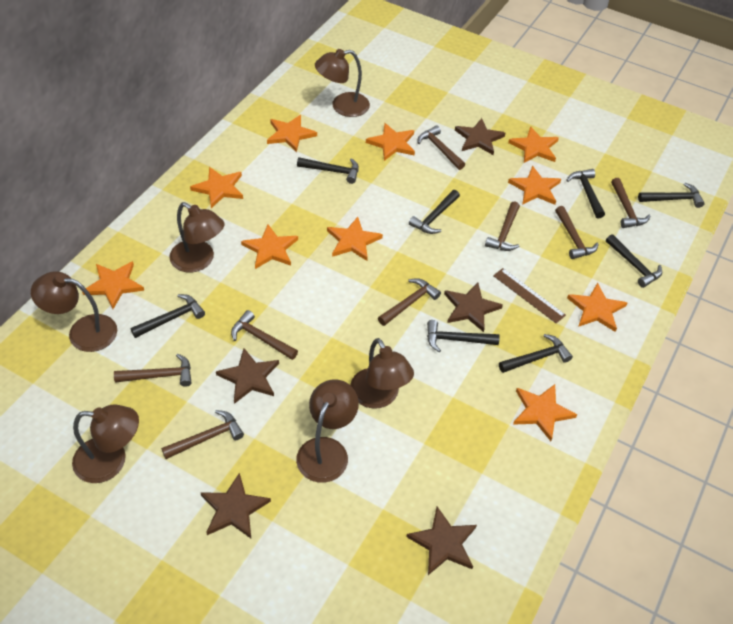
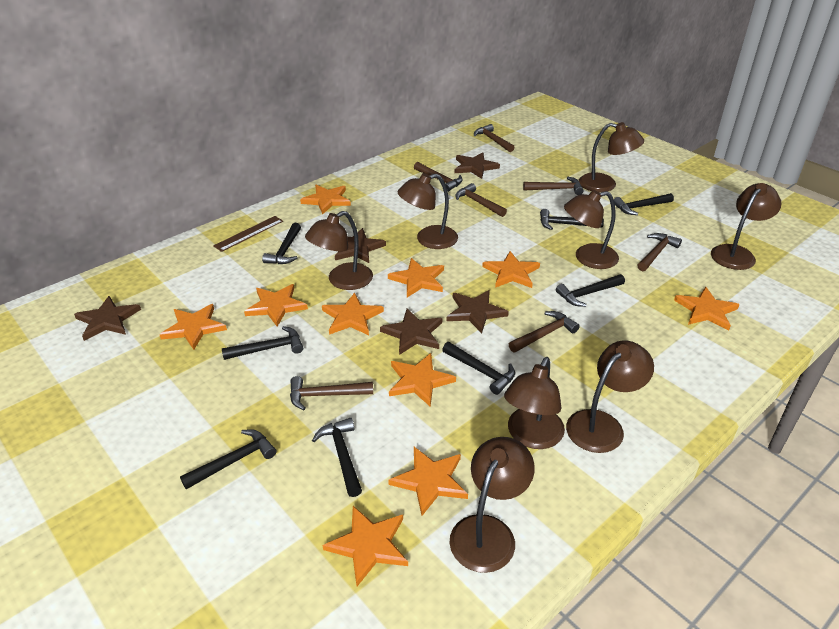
brown hammer: 8 -> 7
brown lamp: 6 -> 8

